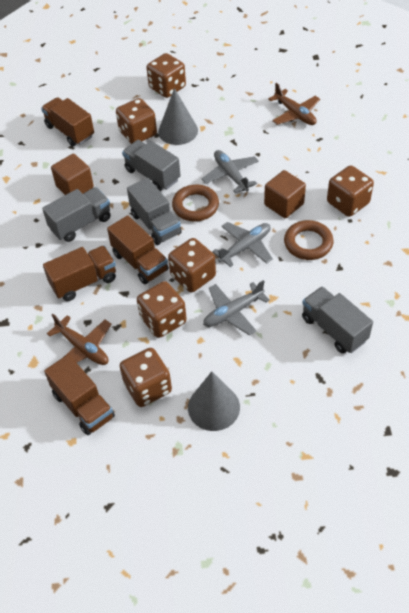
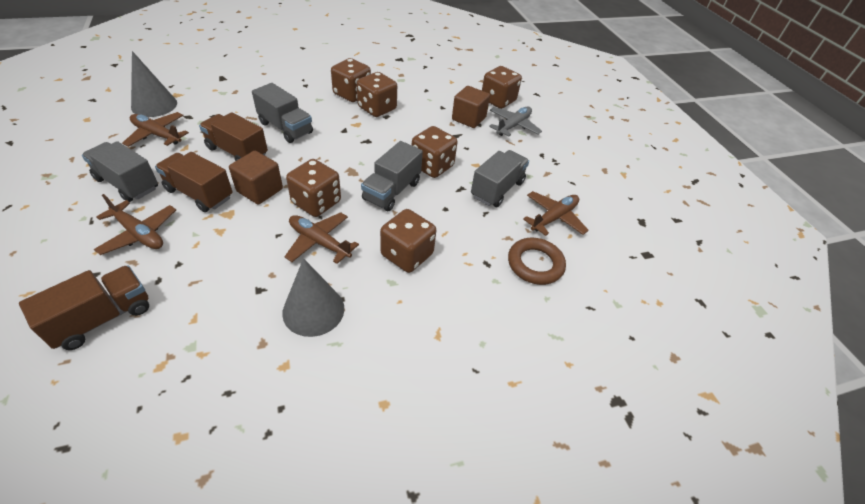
brown plane: 2 -> 4
brown ring: 2 -> 1
brown truck: 4 -> 3
grey plane: 3 -> 1

